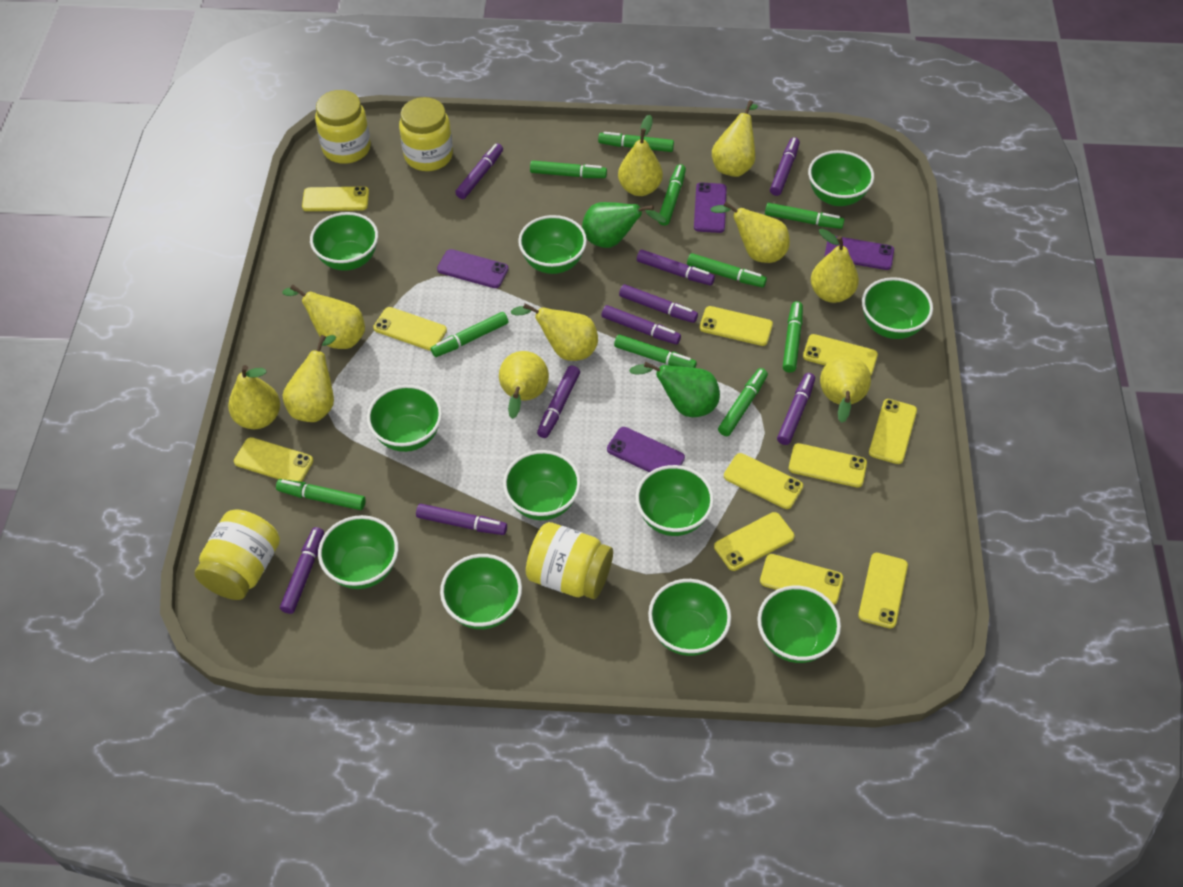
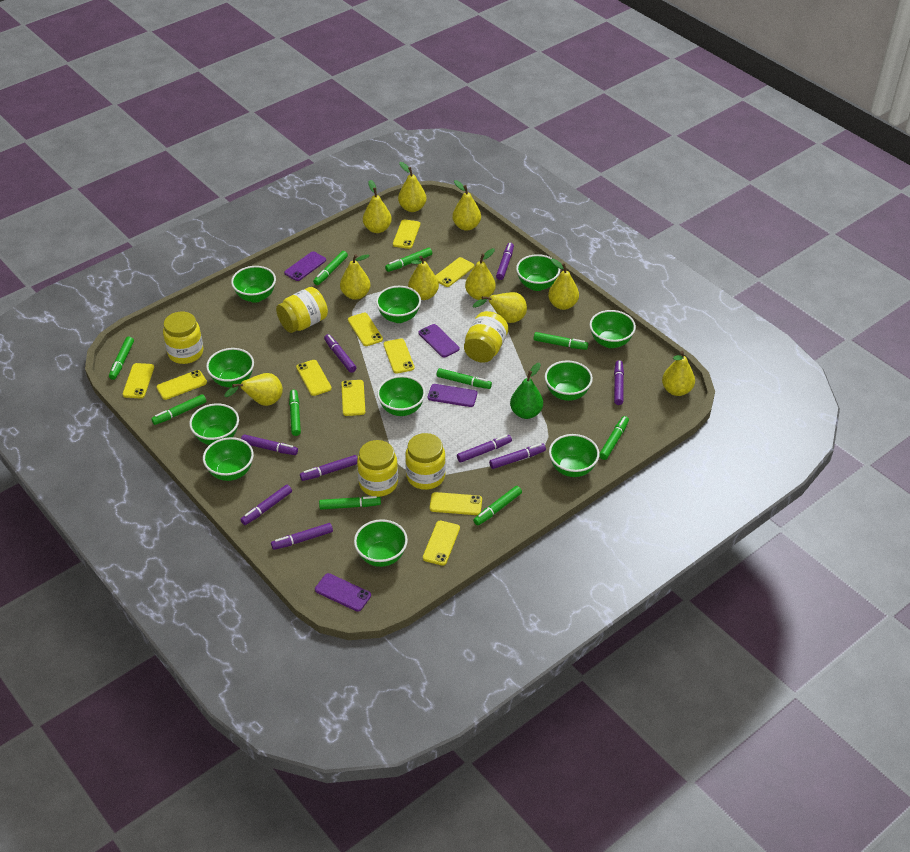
green pear: 2 -> 1
yellow jar: 4 -> 5
yellow phone: 11 -> 10

